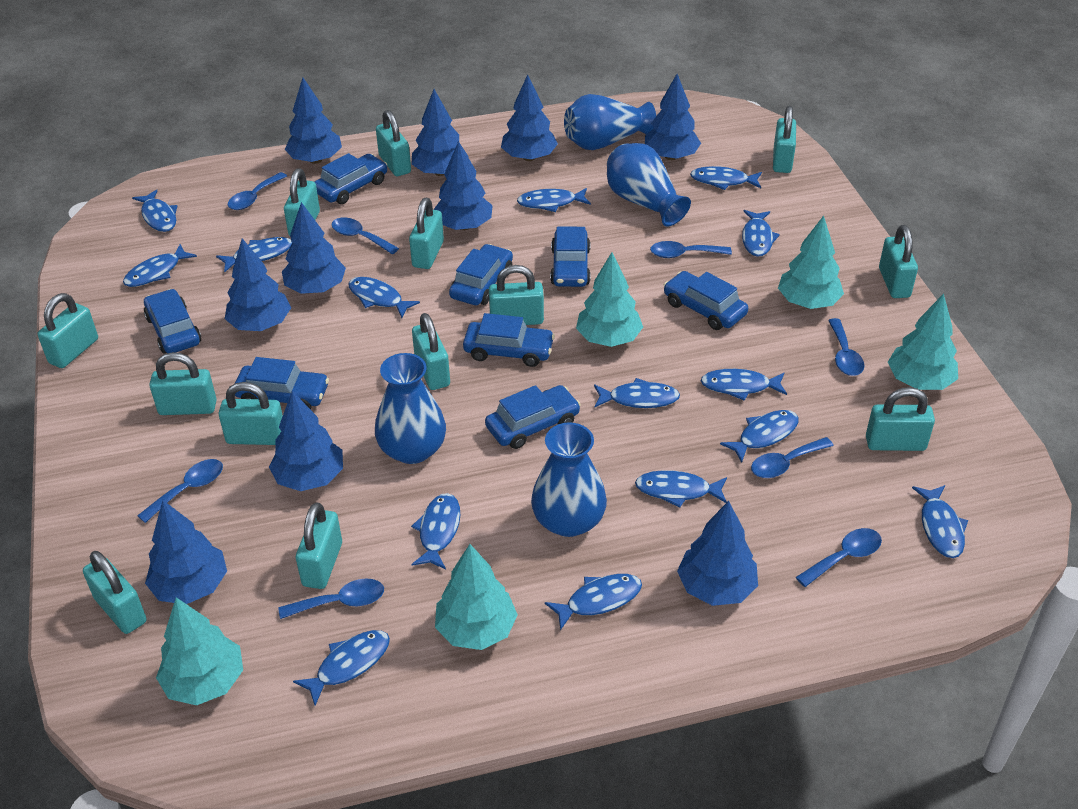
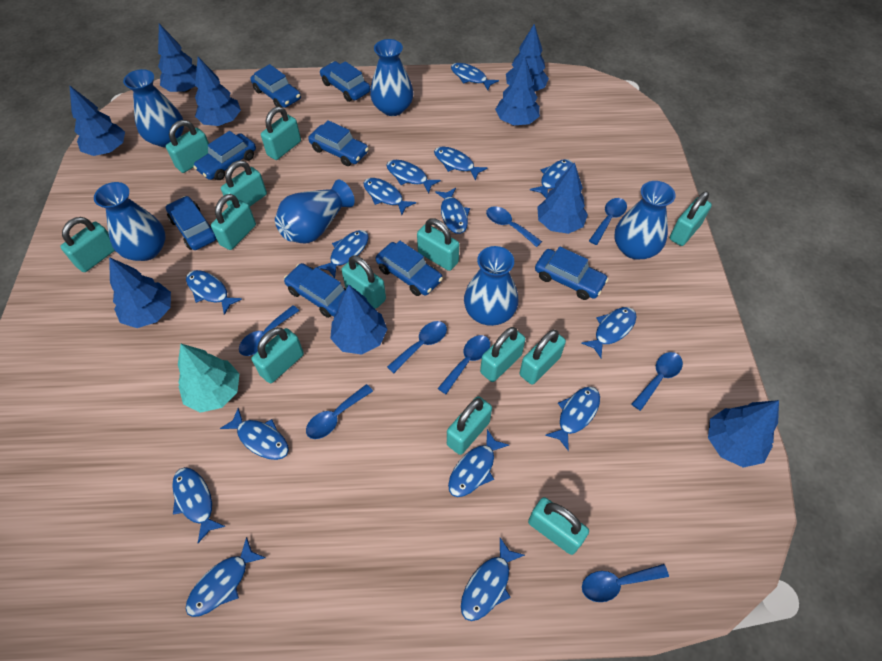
blue tree: 10 -> 9
blue vase: 4 -> 6
turquoise tree: 5 -> 1

